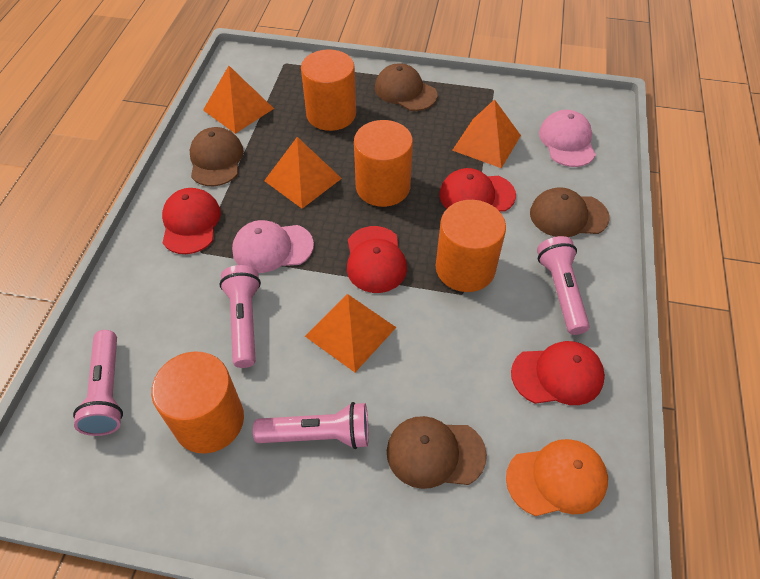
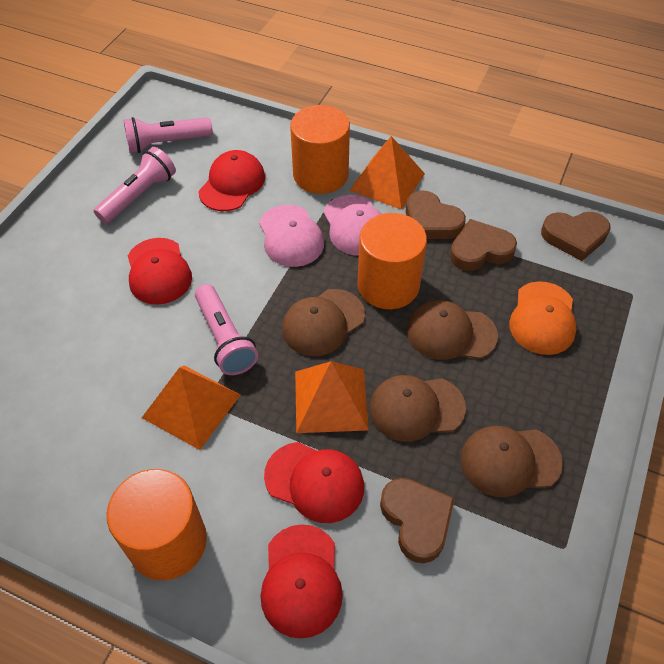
brown heart: 0 -> 4
orange cylinder: 4 -> 3
orange pyramid: 4 -> 3
pink flashlight: 4 -> 3

